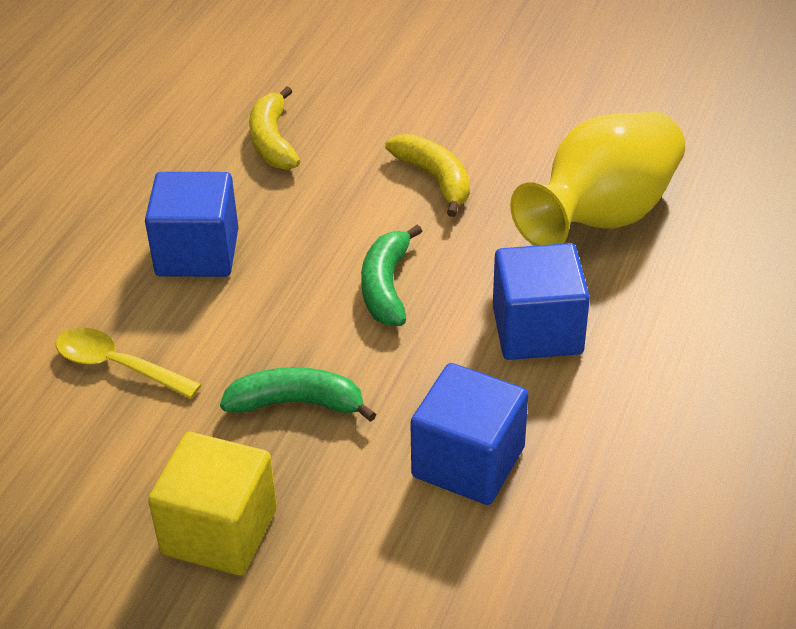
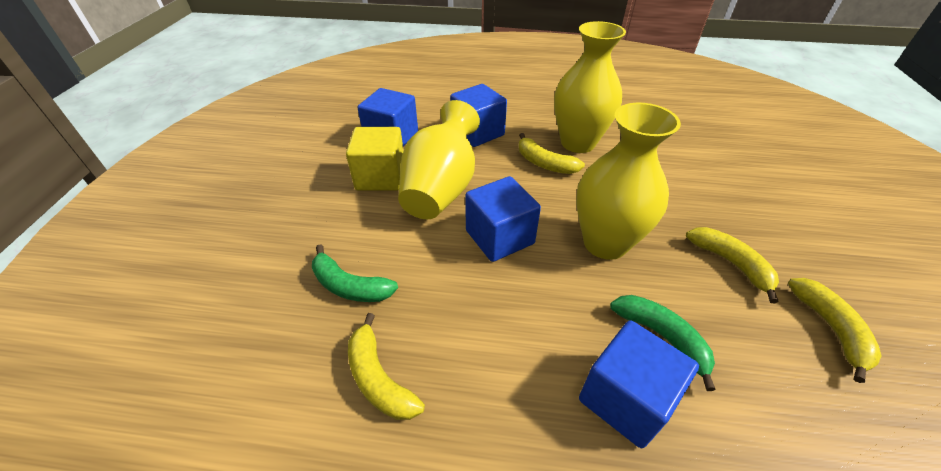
blue cube: 3 -> 4
yellow banana: 2 -> 4
yellow spoon: 1 -> 0
yellow vase: 1 -> 3

